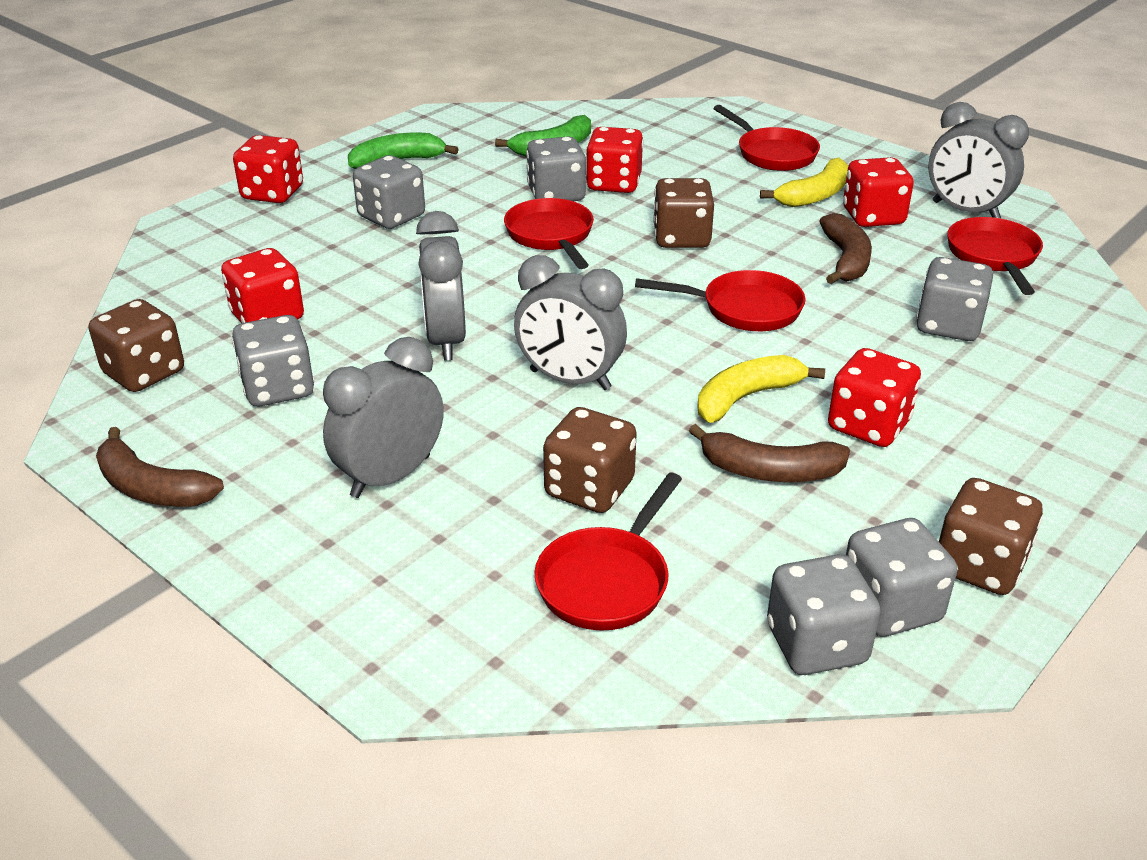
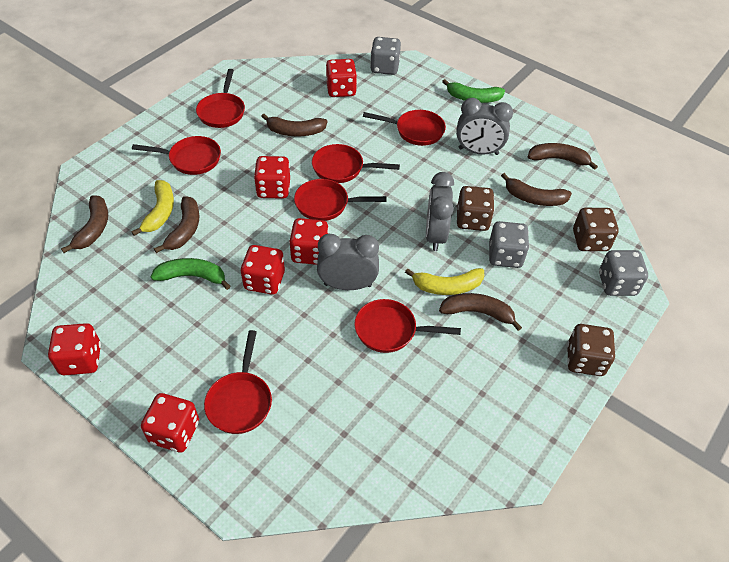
brown banana: 3 -> 6
brown dice: 4 -> 3
grey clock: 4 -> 3
grey dice: 6 -> 3
red dice: 5 -> 6
red pan: 5 -> 7

